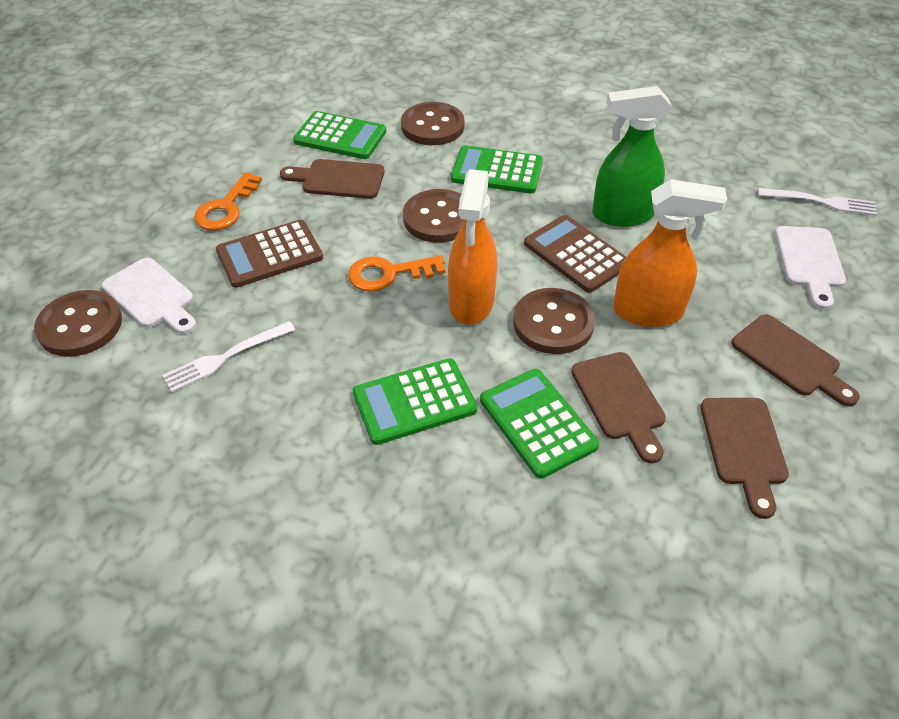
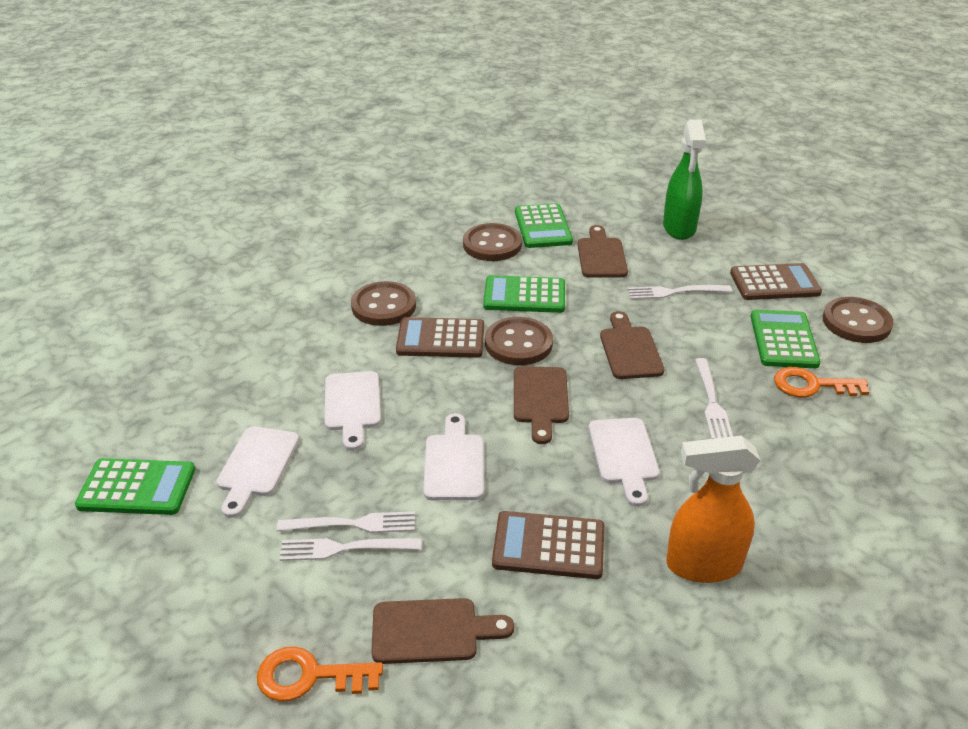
brown calculator: 2 -> 3
orange spray bottle: 2 -> 1
white cutting board: 2 -> 4
white fork: 2 -> 4

